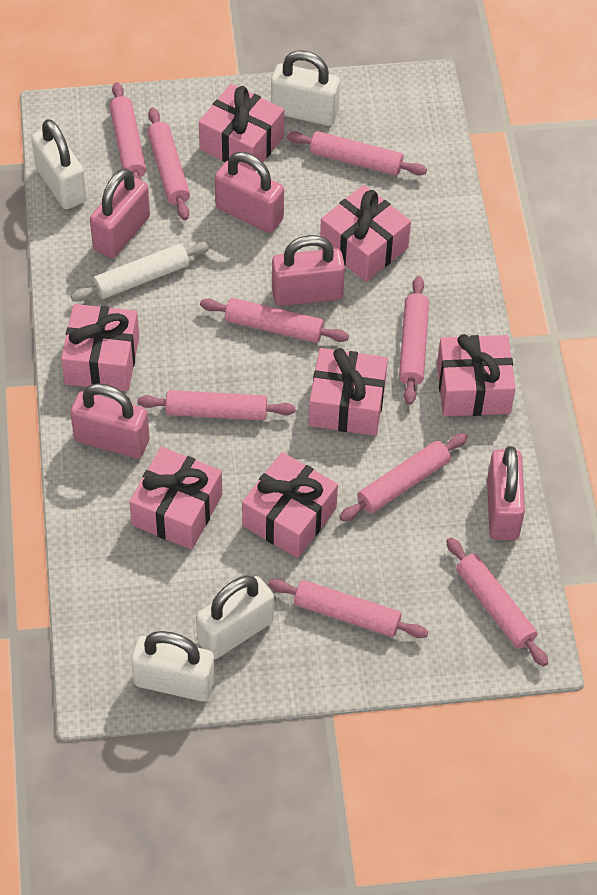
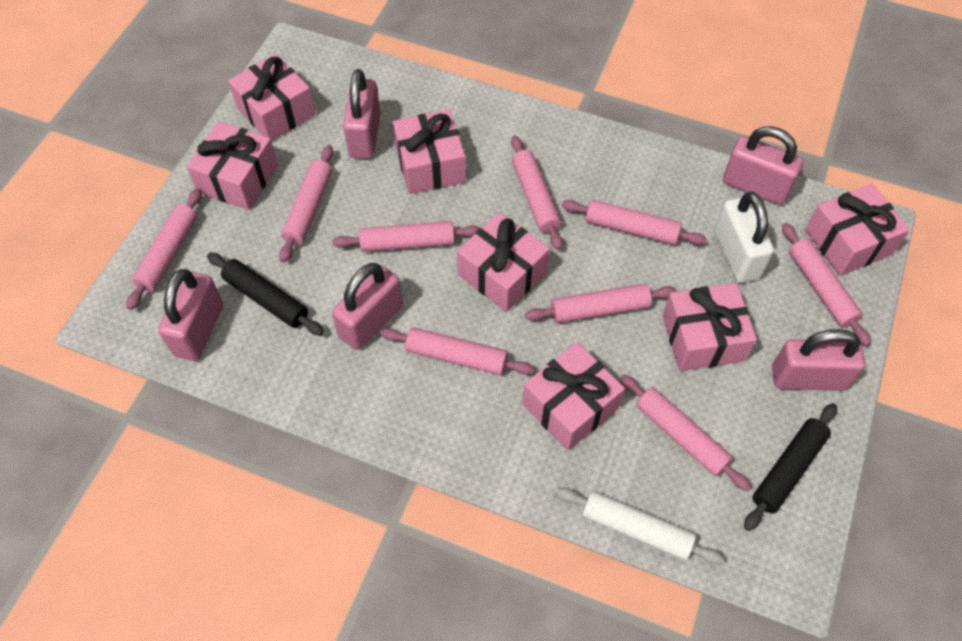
black rolling pin: 0 -> 2
white padlock: 4 -> 1

